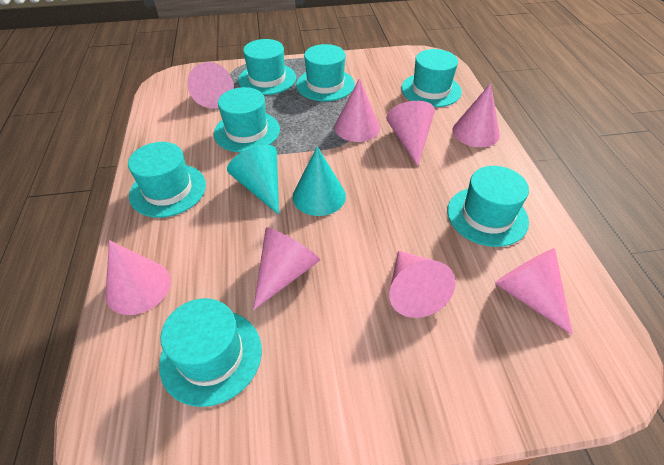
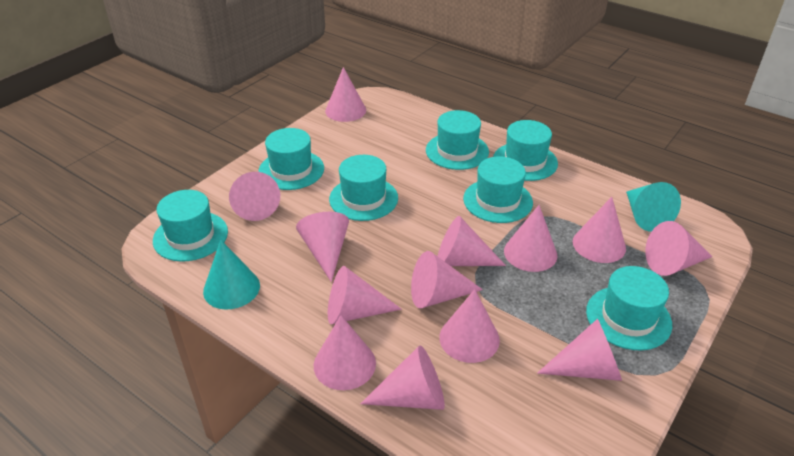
pink cone: 8 -> 13

